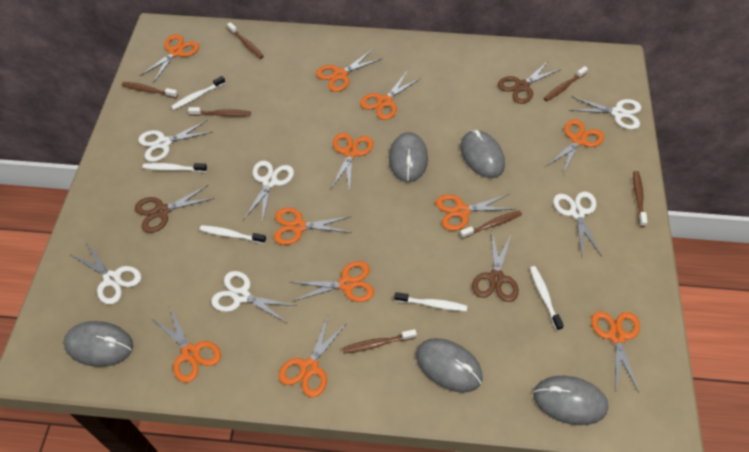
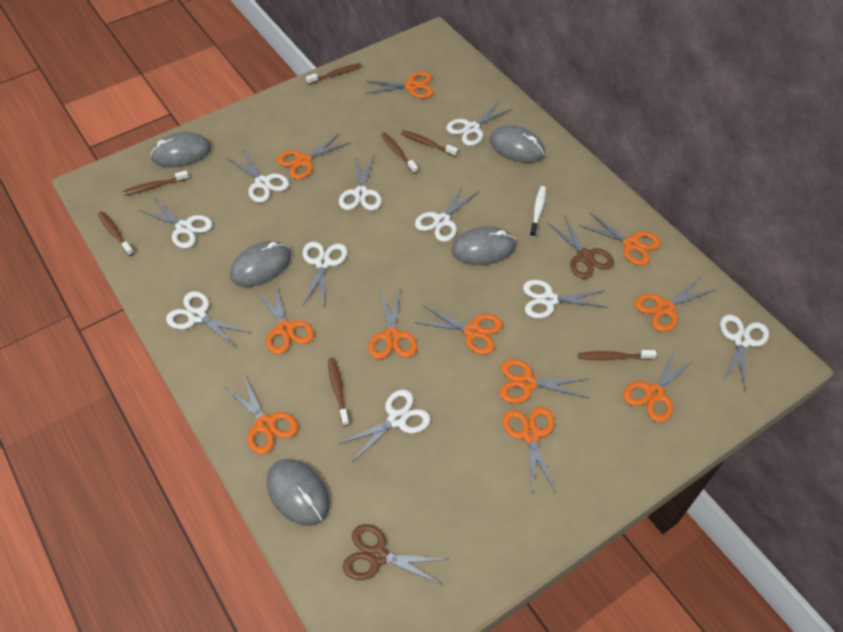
brown scissors: 3 -> 2
white scissors: 6 -> 10
white toothbrush: 5 -> 1

